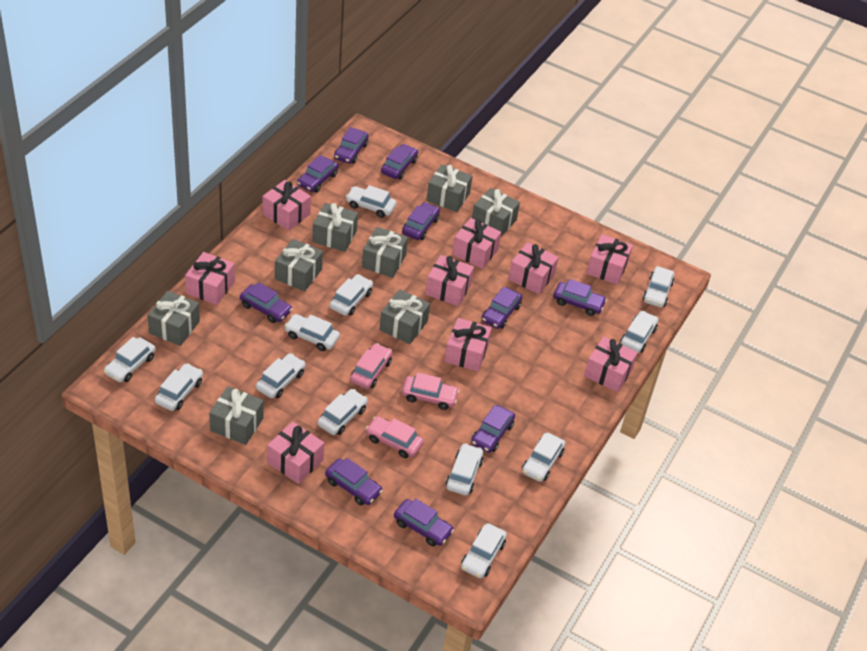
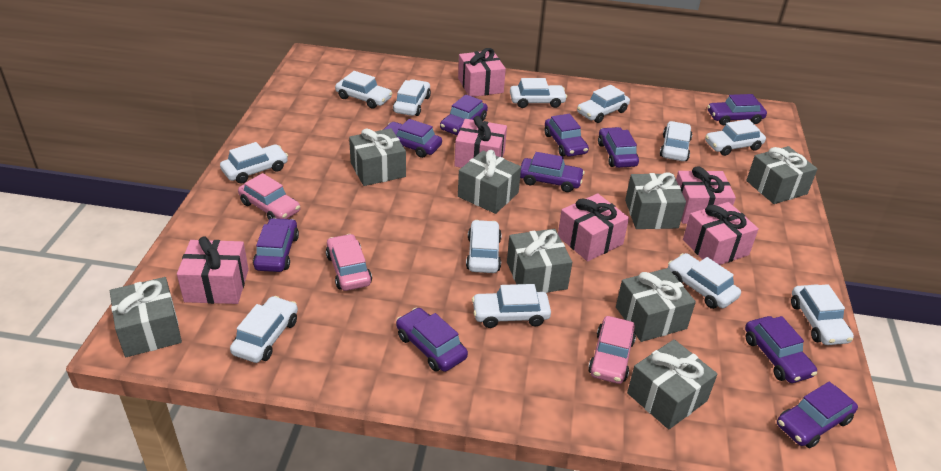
pink gift: 9 -> 6

